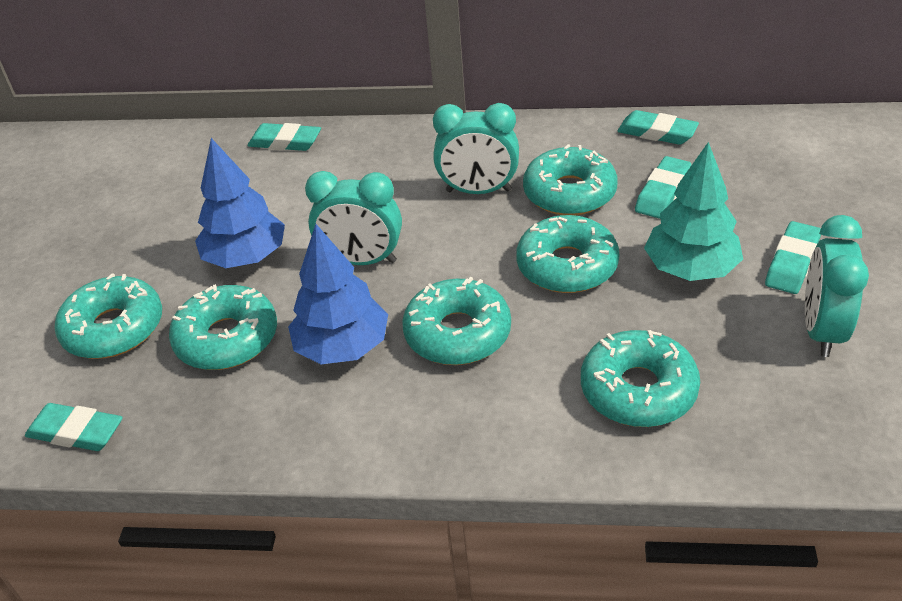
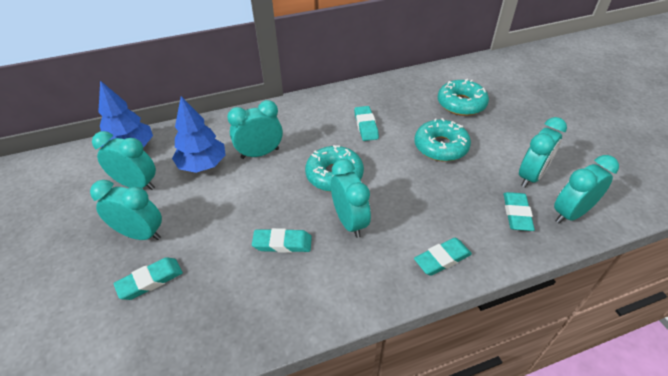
turquoise clock: 3 -> 6
turquoise donut: 6 -> 3
turquoise tree: 1 -> 0

